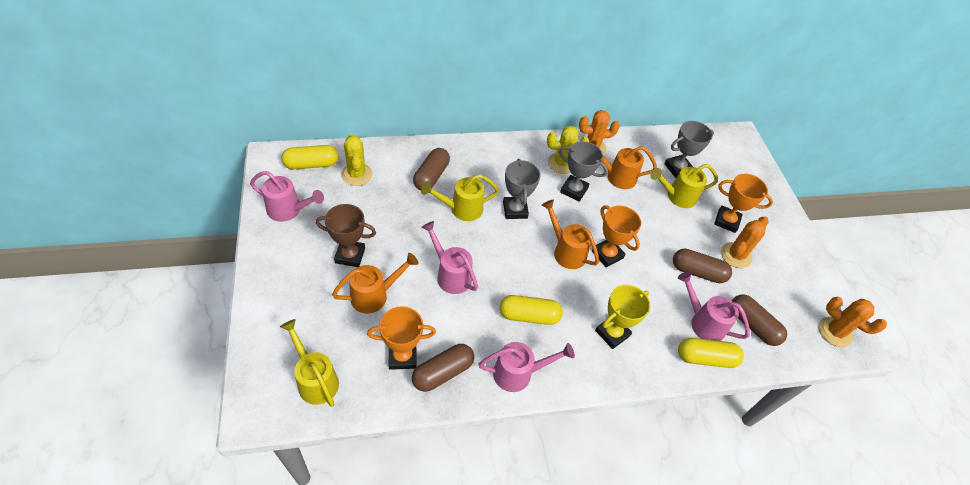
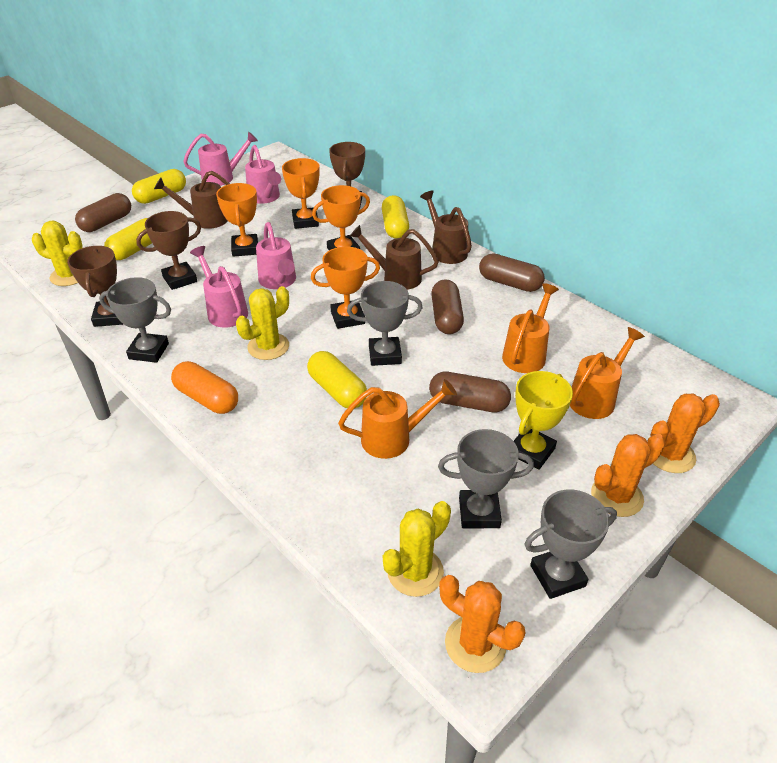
brown trophy: 1 -> 3
brown watering can: 0 -> 3
grey trophy: 3 -> 4
orange capsule: 0 -> 1
orange trophy: 3 -> 4
yellow cactus: 2 -> 3
yellow capsule: 3 -> 4
yellow watering can: 3 -> 0

